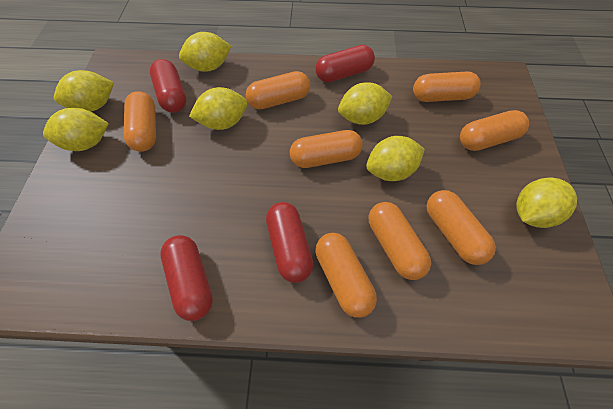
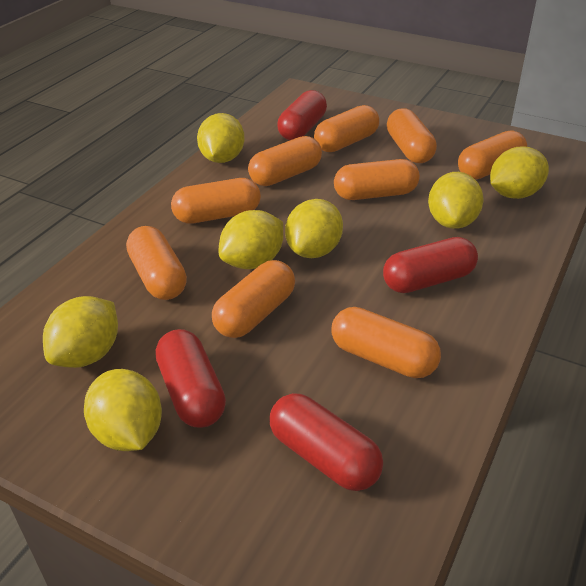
orange capsule: 8 -> 9

